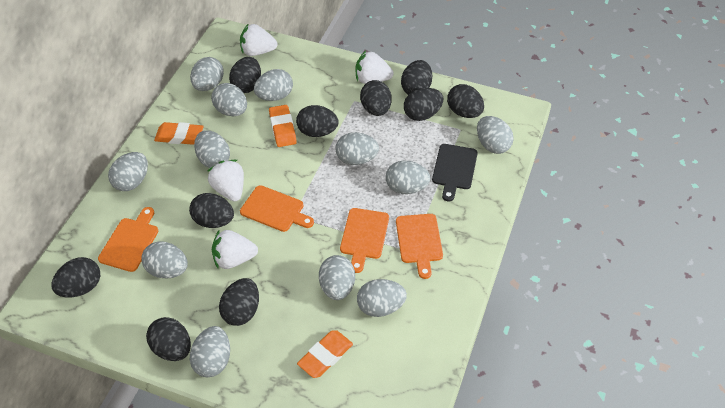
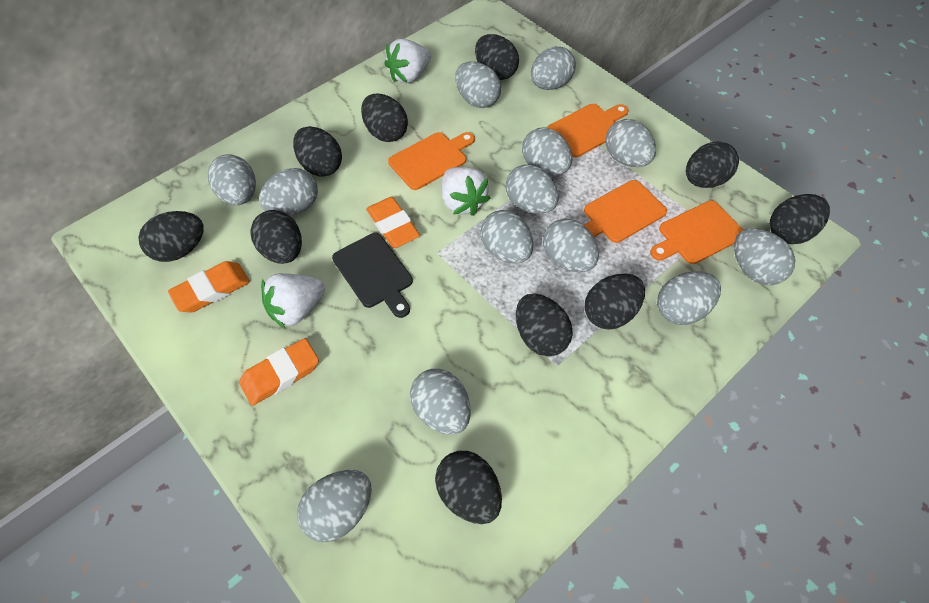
grey egg: 12 -> 13
white strawberry: 4 -> 3

